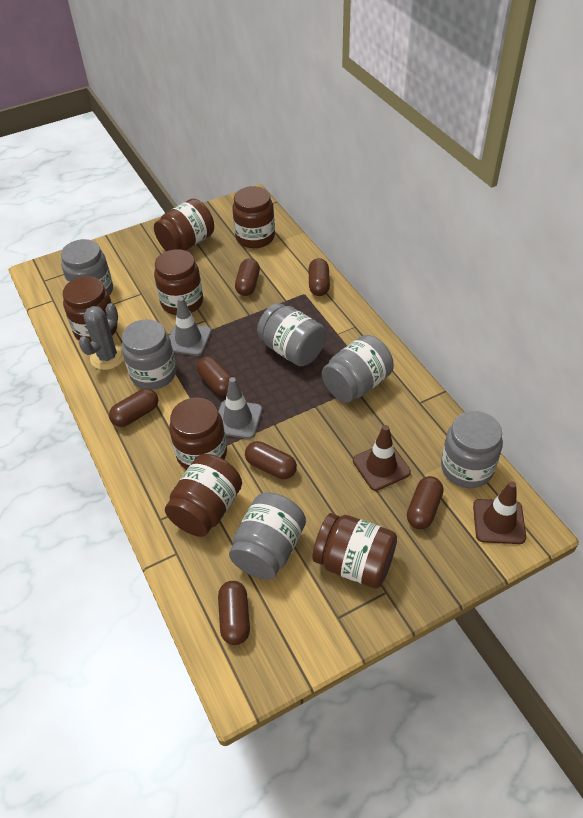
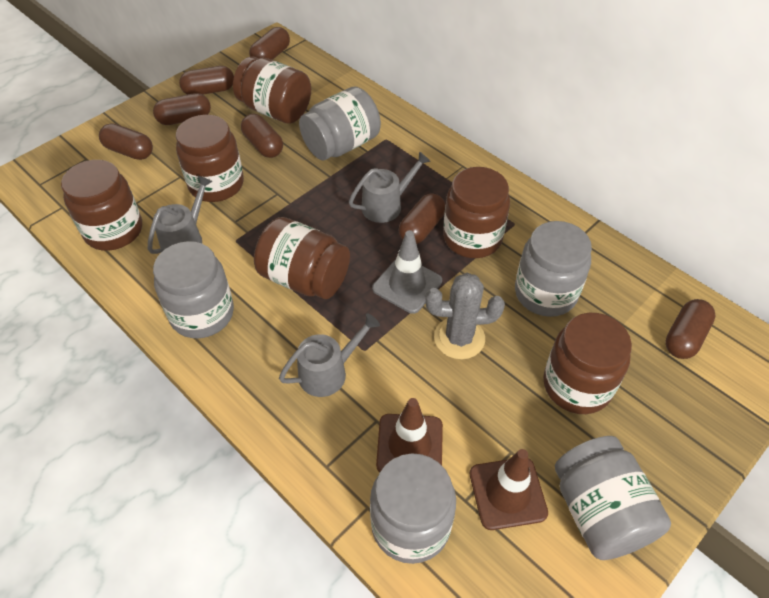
brown jar: 7 -> 6
grey jar: 6 -> 5
grey traffic cone: 2 -> 1
grey watering can: 0 -> 3

